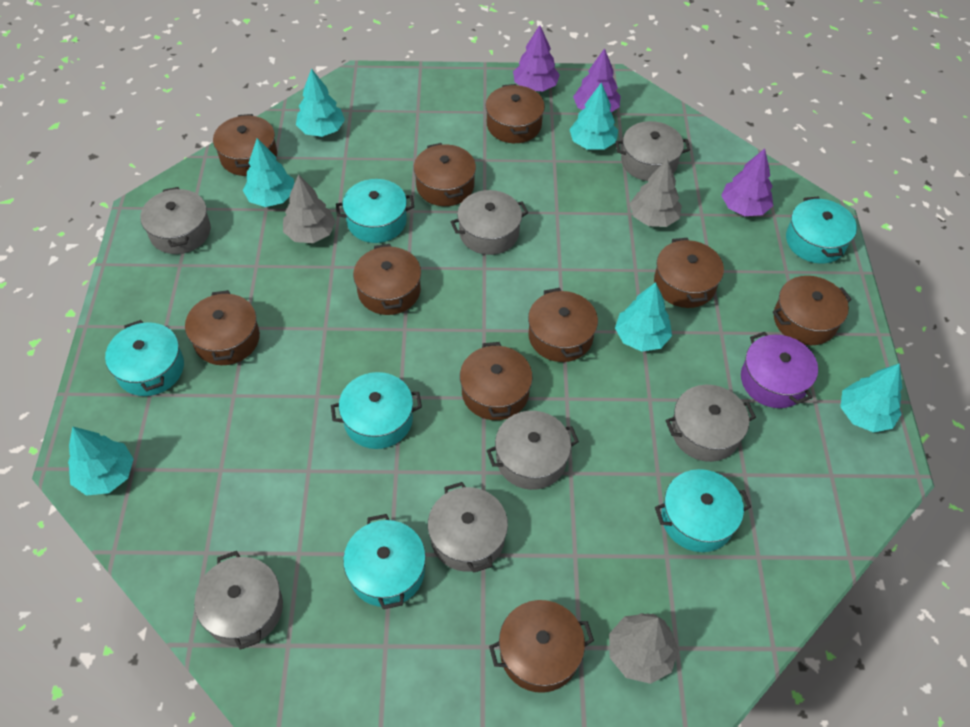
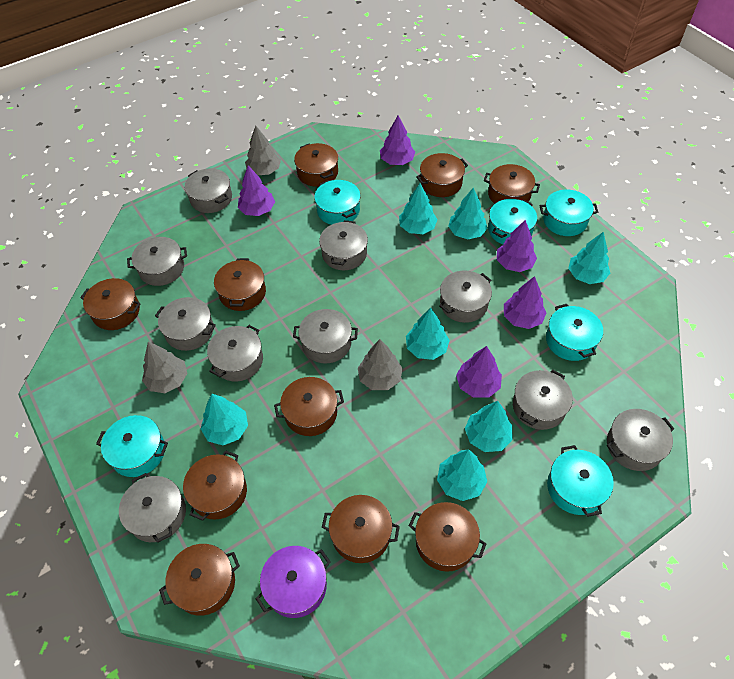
grey pot: 7 -> 10
purple tree: 3 -> 5
turquoise tree: 6 -> 7

